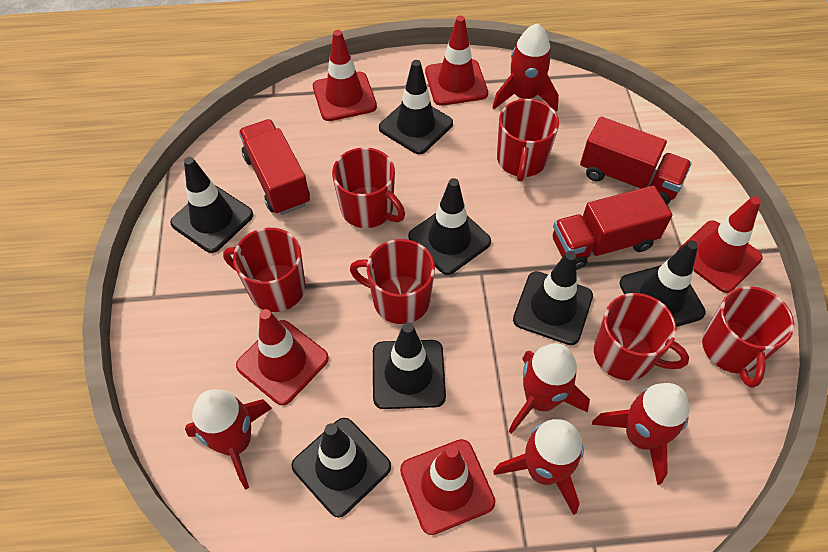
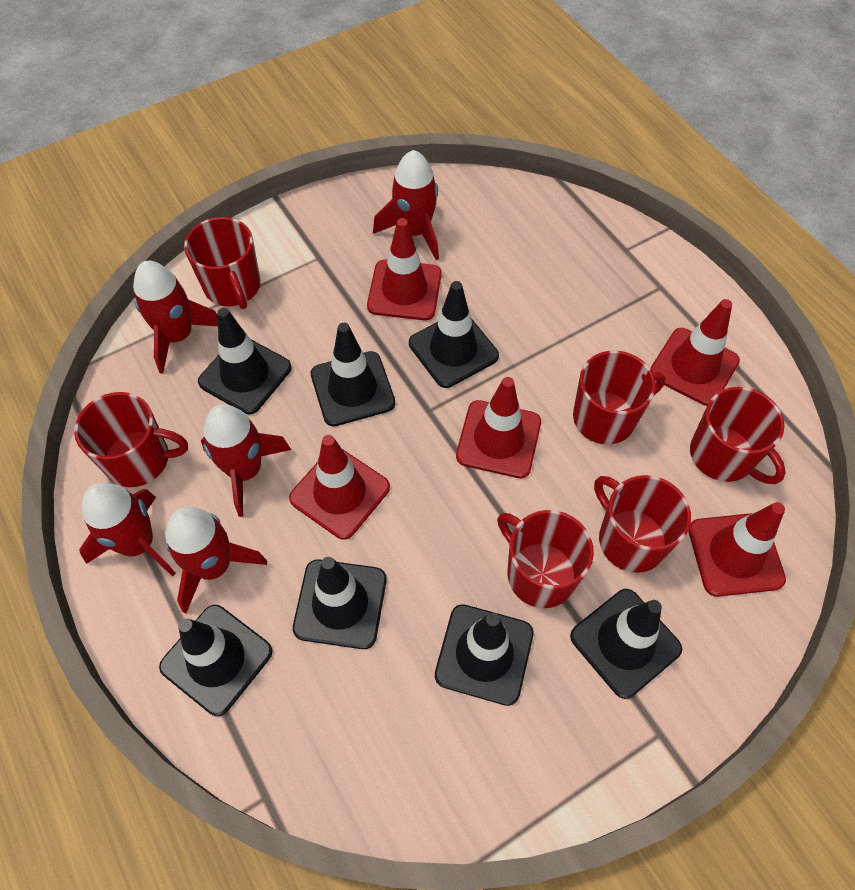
red truck: 3 -> 0

